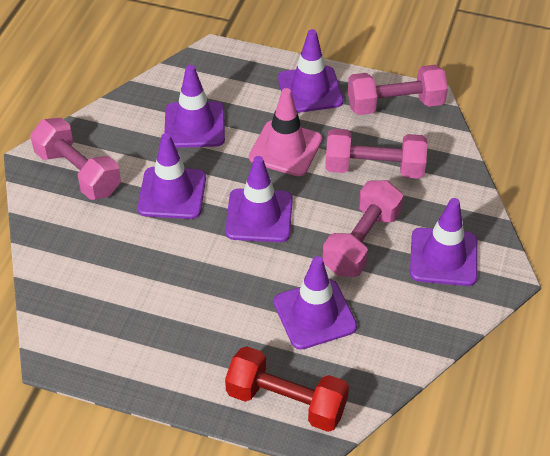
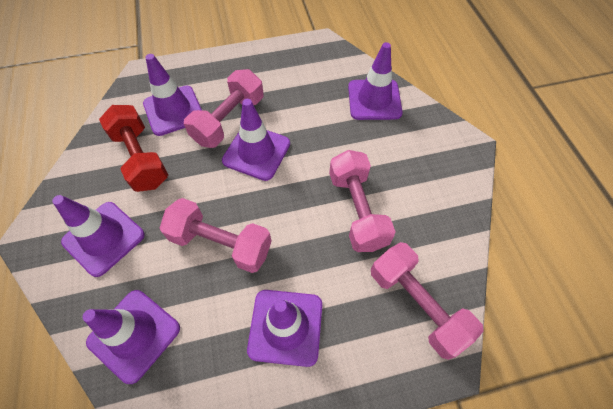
pink traffic cone: 1 -> 0

